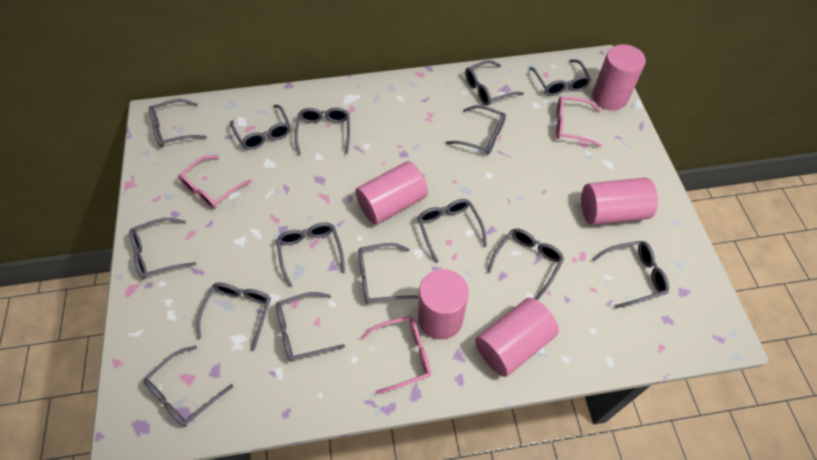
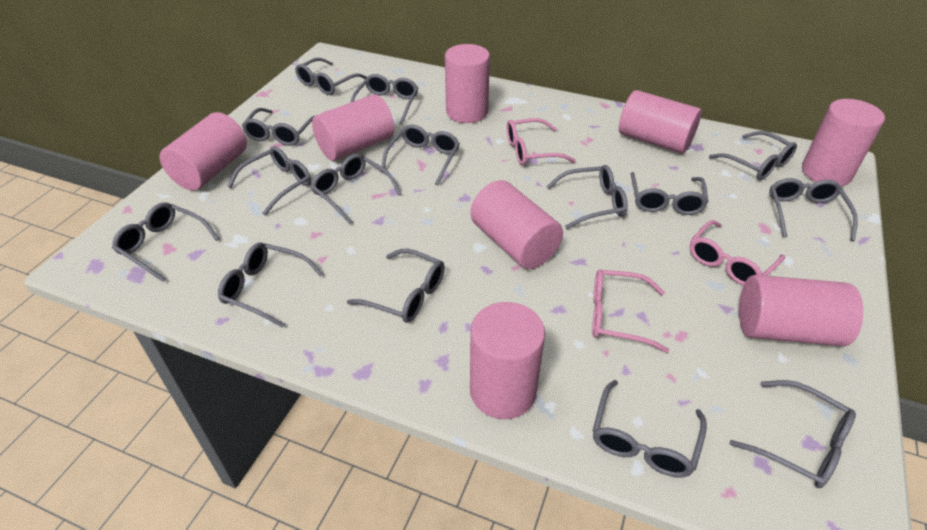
pink cylinder: 5 -> 8

